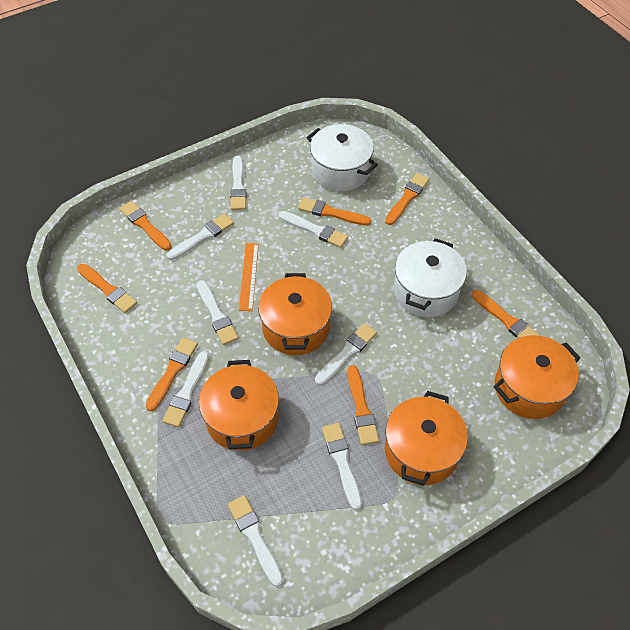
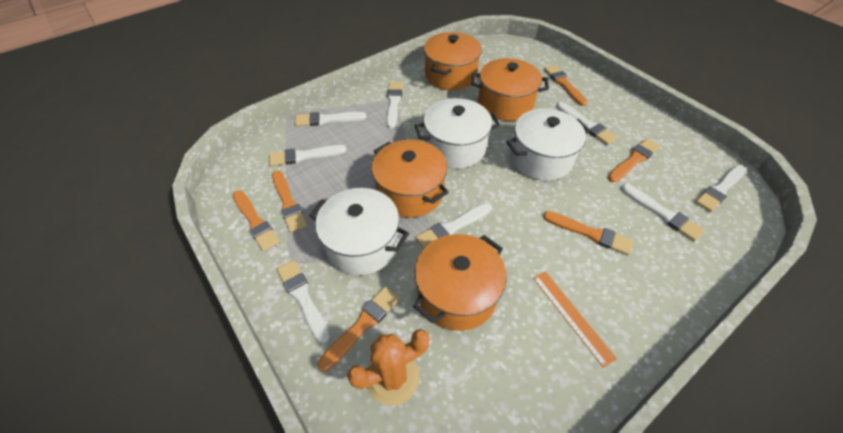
orange brush: 7 -> 6
orange cactus: 0 -> 1
white pot: 2 -> 3

